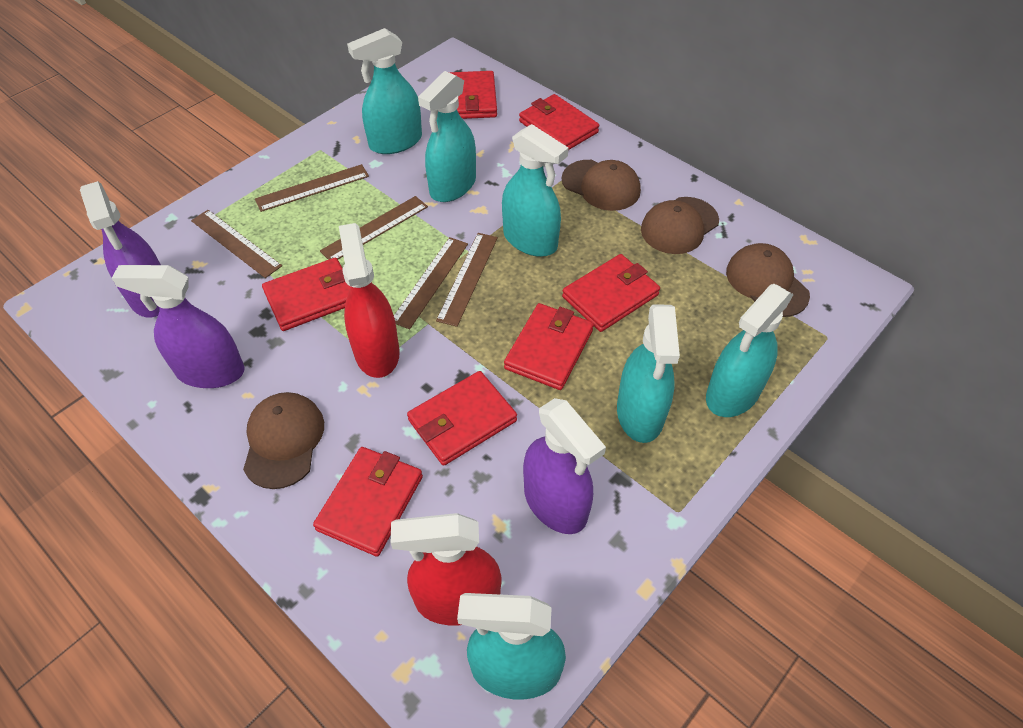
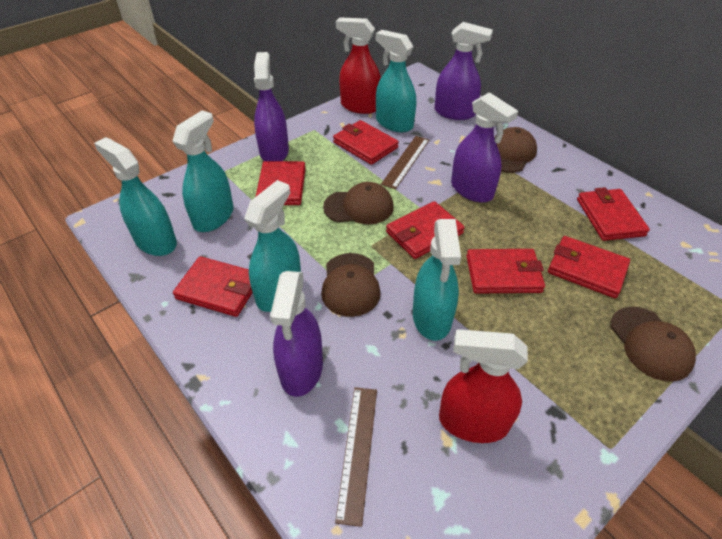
brown ruler: 5 -> 2
purple spray bottle: 3 -> 4
turquoise spray bottle: 6 -> 5

